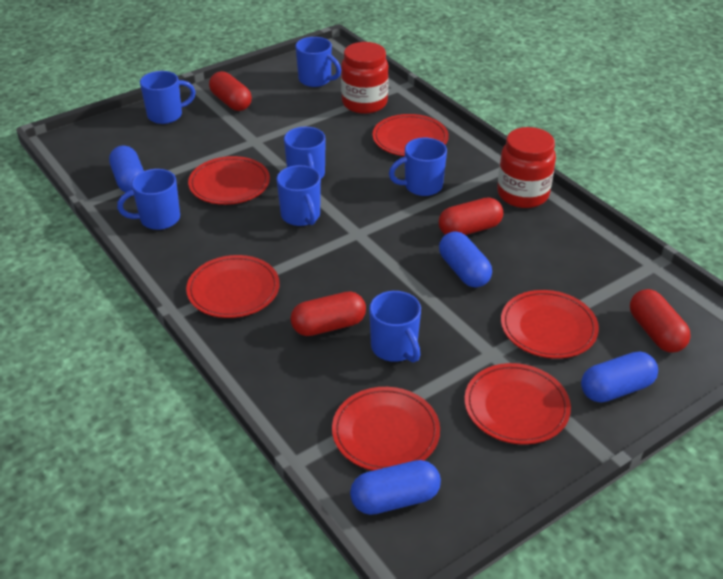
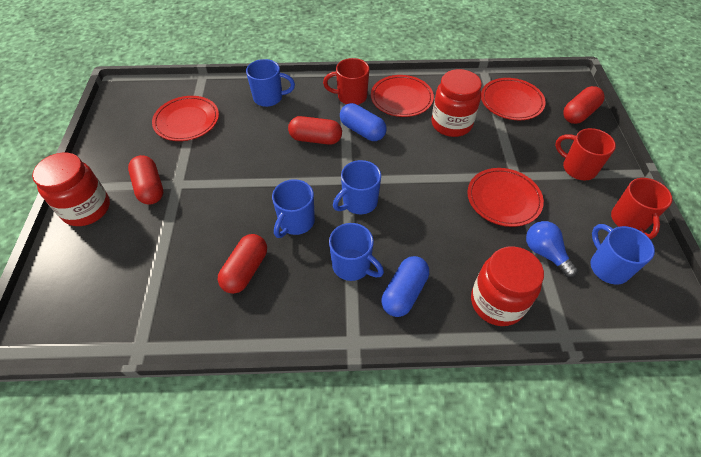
blue capsule: 4 -> 2
blue light bulb: 0 -> 1
blue mug: 7 -> 5
red jar: 2 -> 3
red mug: 0 -> 3
red plate: 6 -> 4

